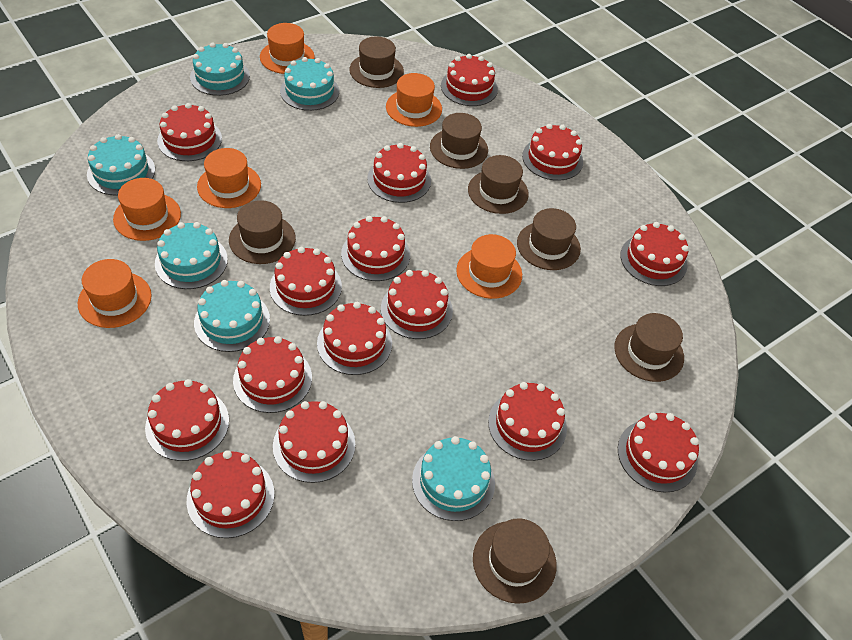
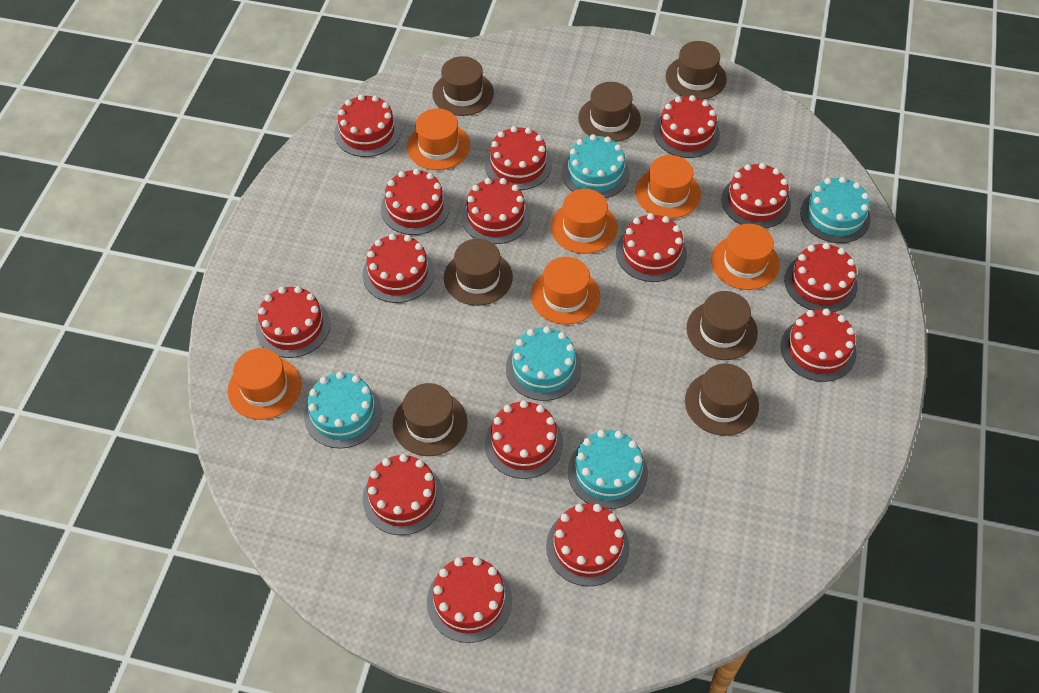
turquoise cake: 6 -> 5

